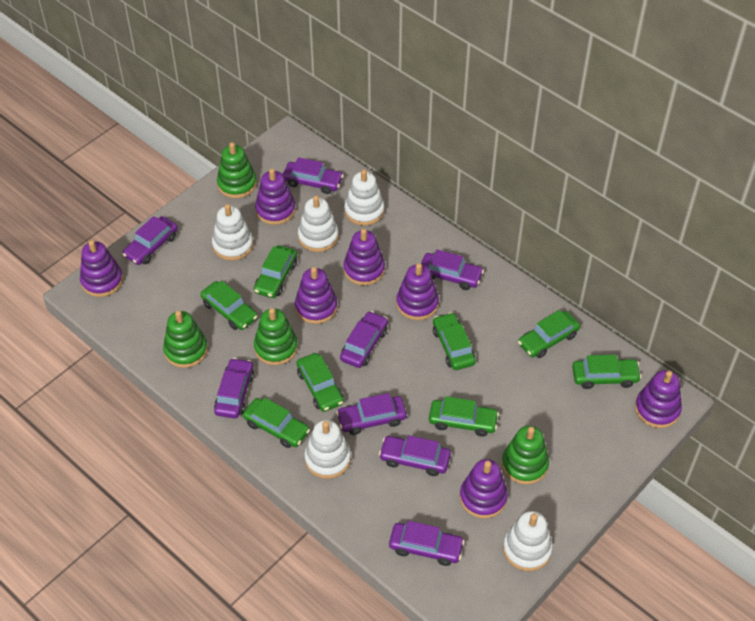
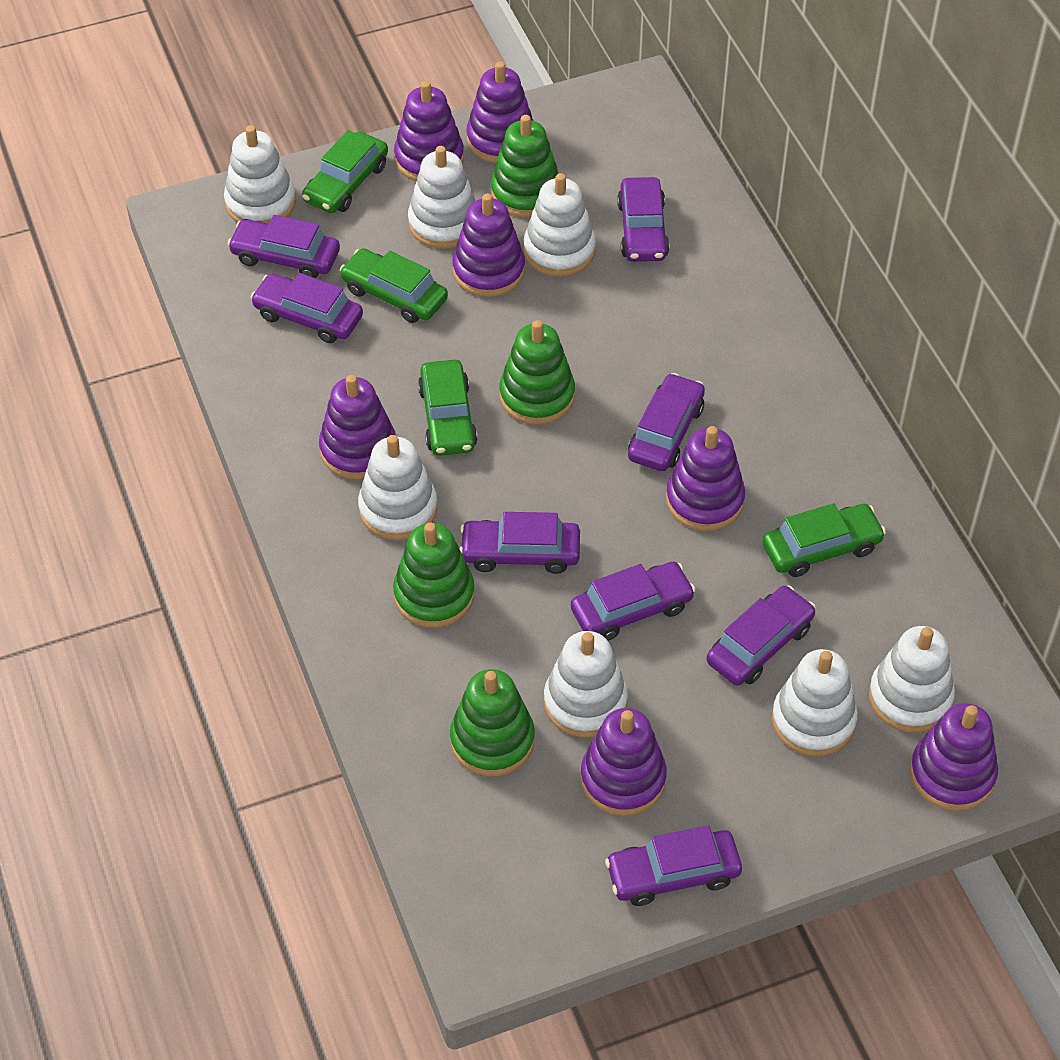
green car: 8 -> 4
white stacking toy: 5 -> 7

